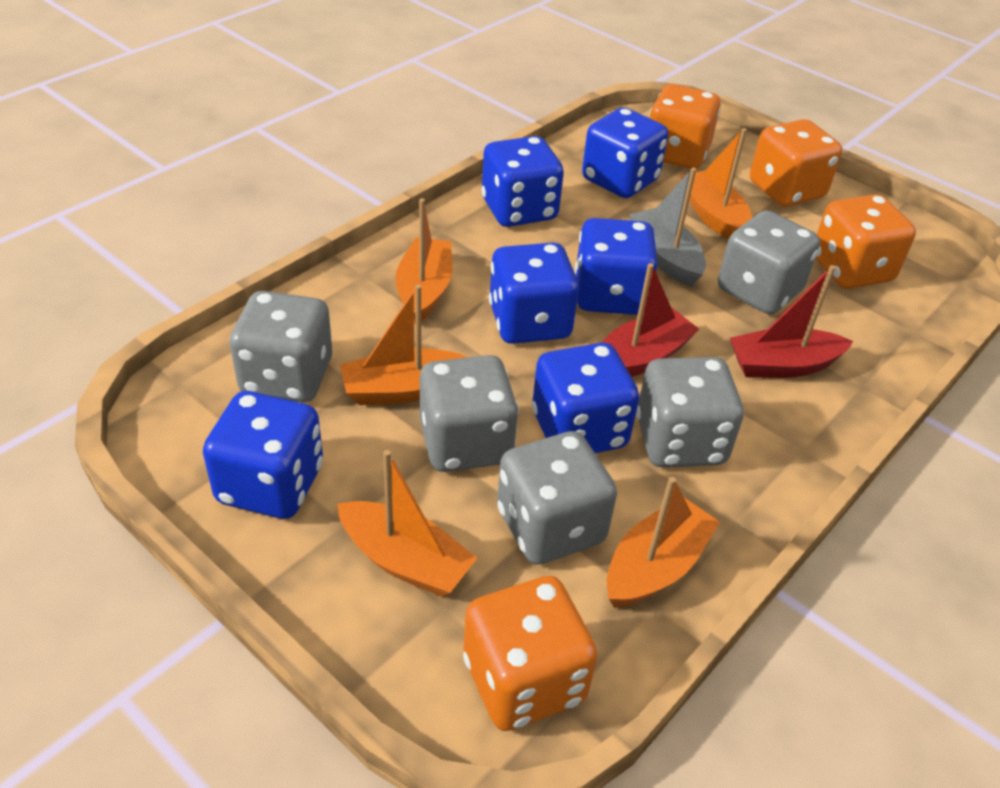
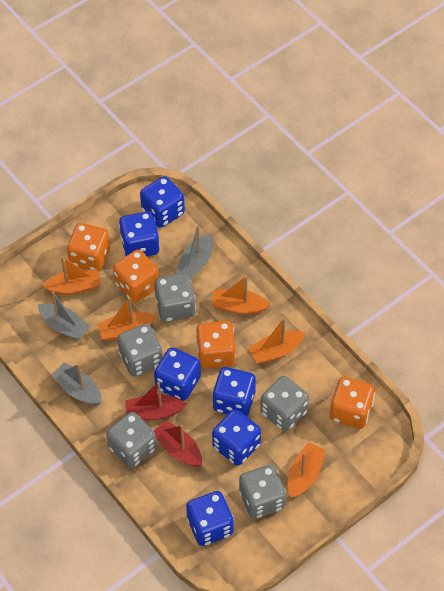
grey boat: 1 -> 3

